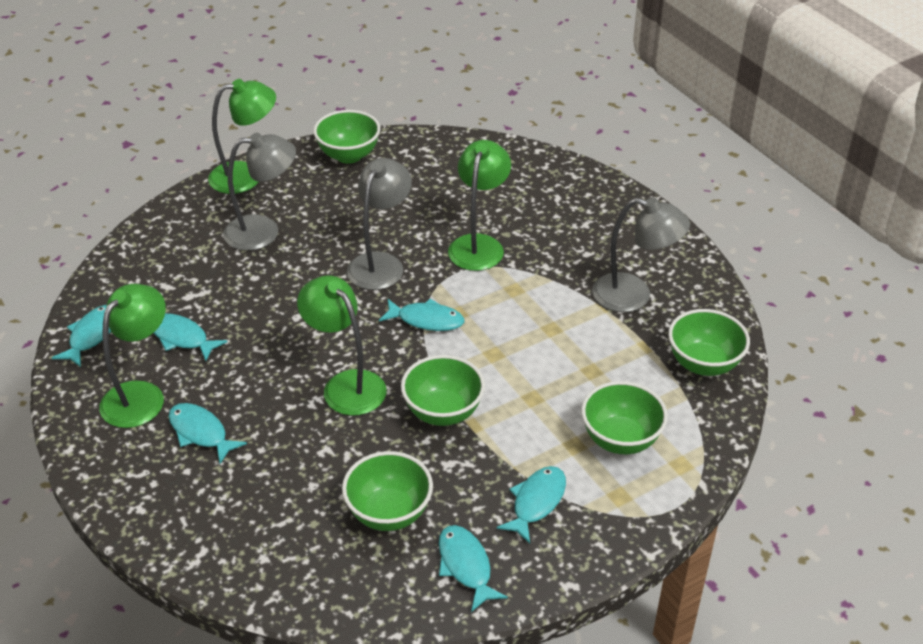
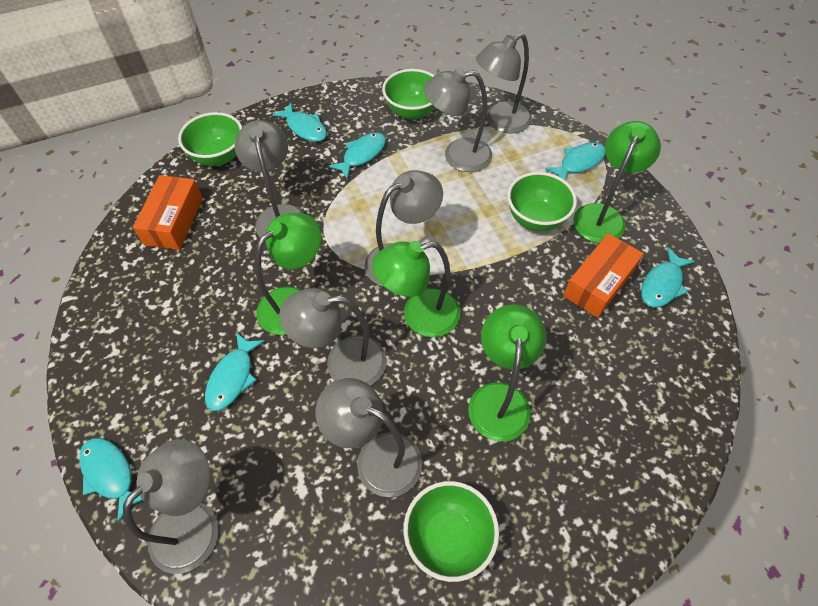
green bowl: 5 -> 4
grey lamp: 3 -> 7
orange box: 0 -> 2

